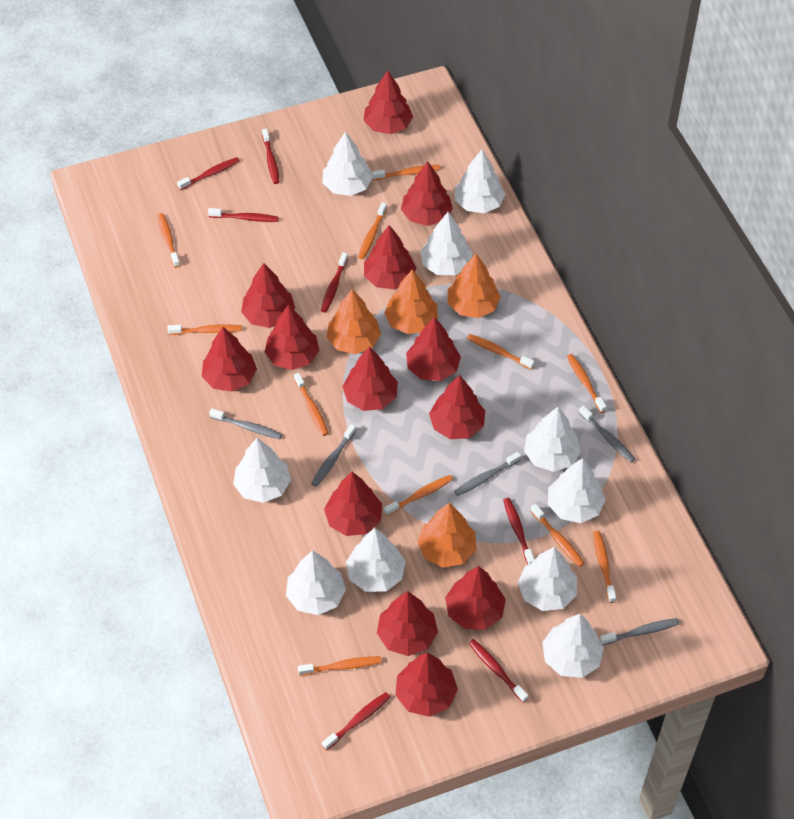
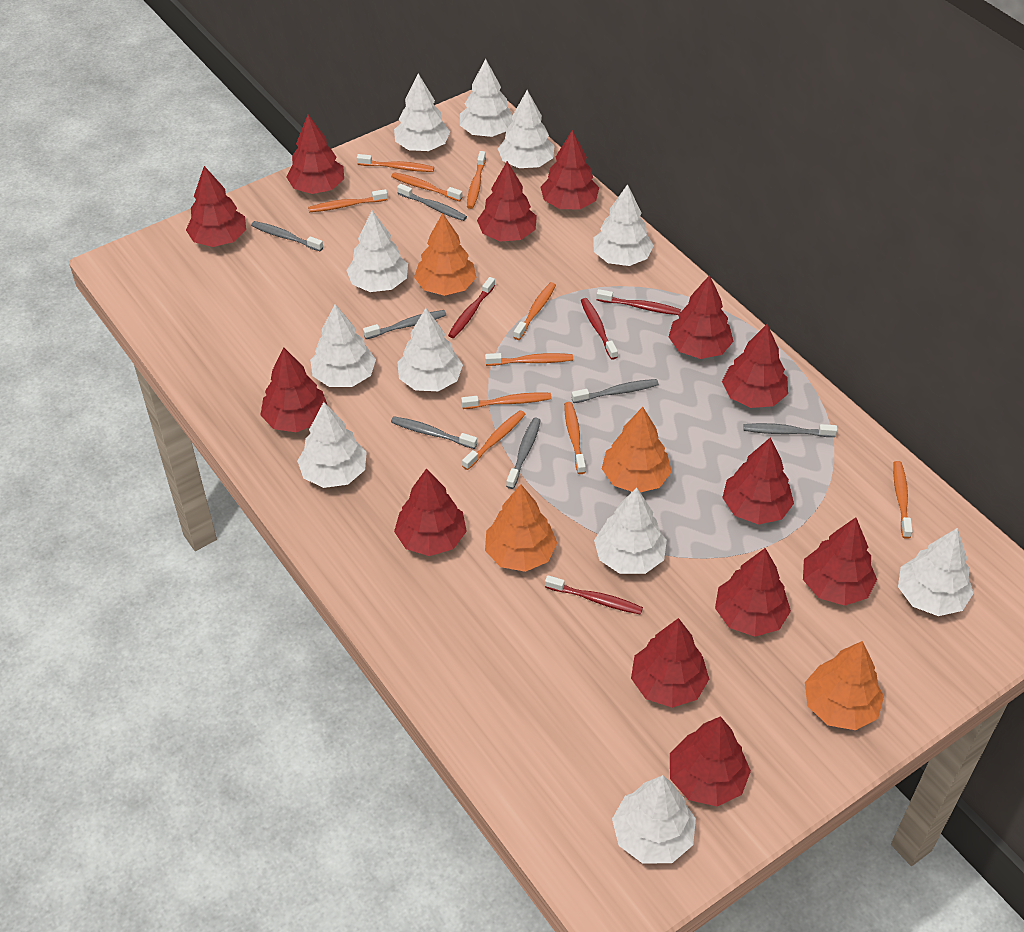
grey toothbrush: 5 -> 7
orange toothbrush: 11 -> 10
red toothbrush: 7 -> 4
white tree: 10 -> 11

